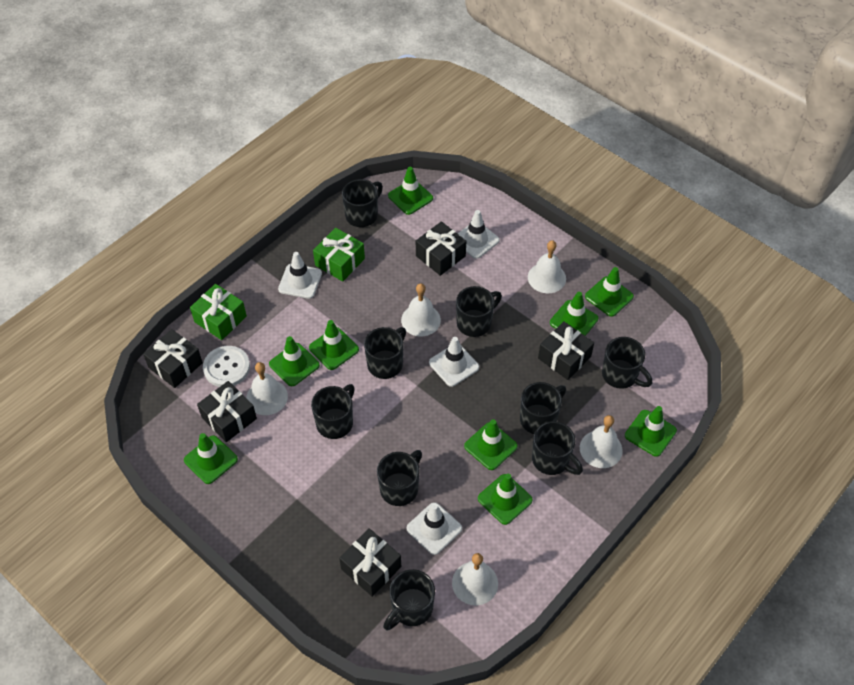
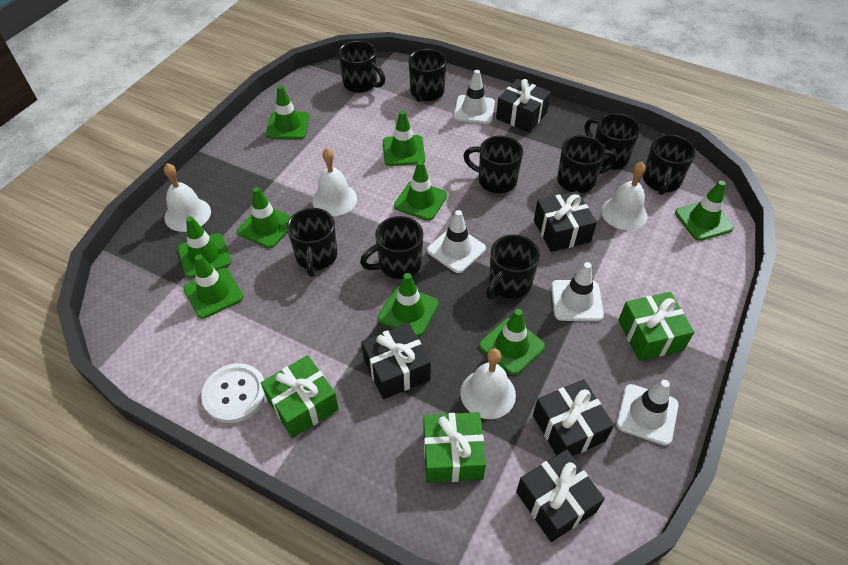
green gift: 2 -> 3
white bell: 5 -> 4

